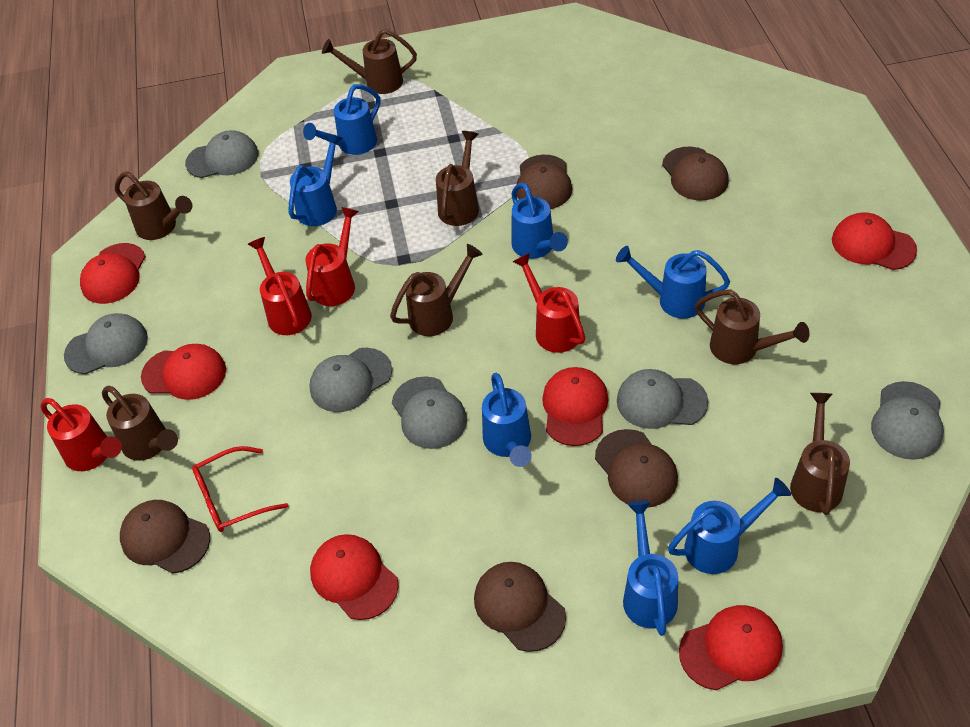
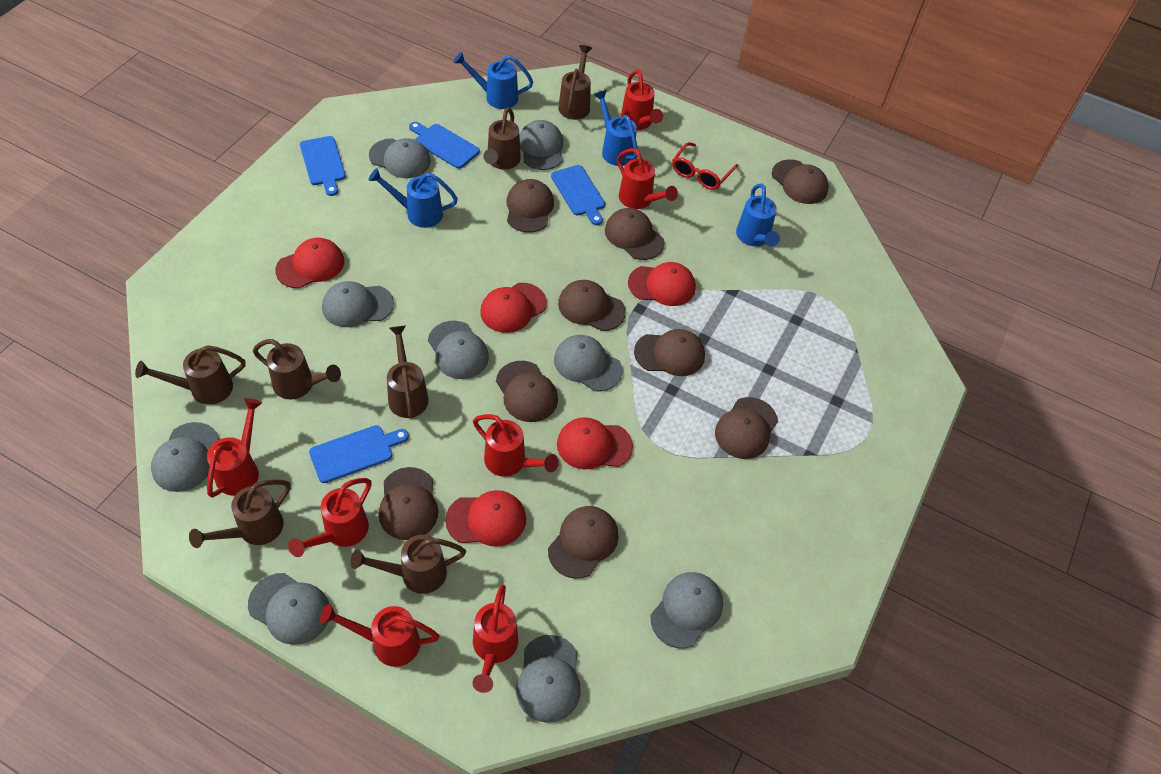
blue cutting board: 0 -> 4
blue watering can: 7 -> 4
brown cap: 5 -> 9
grey cap: 6 -> 9
red cap: 6 -> 5
red watering can: 4 -> 7

